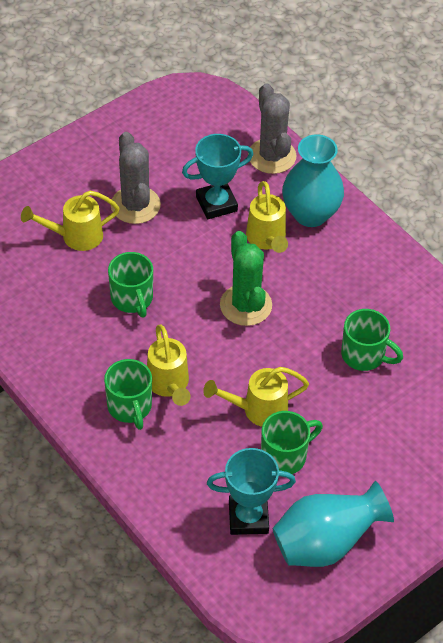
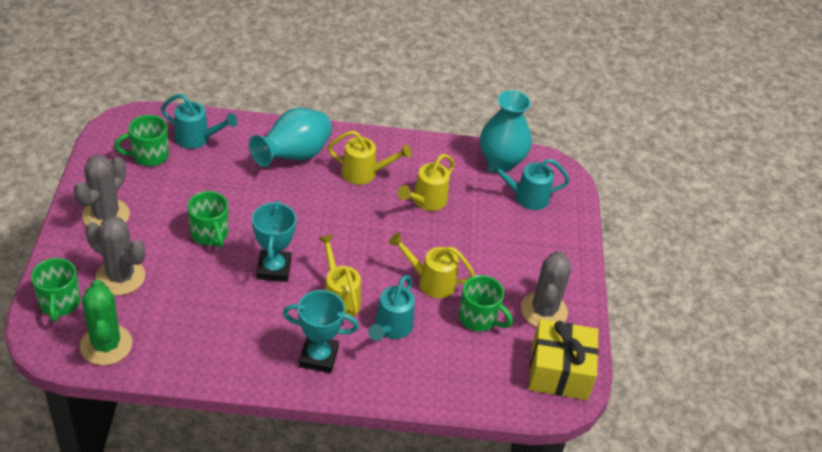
grey cactus: 2 -> 3
turquoise watering can: 0 -> 3
yellow gift: 0 -> 1

